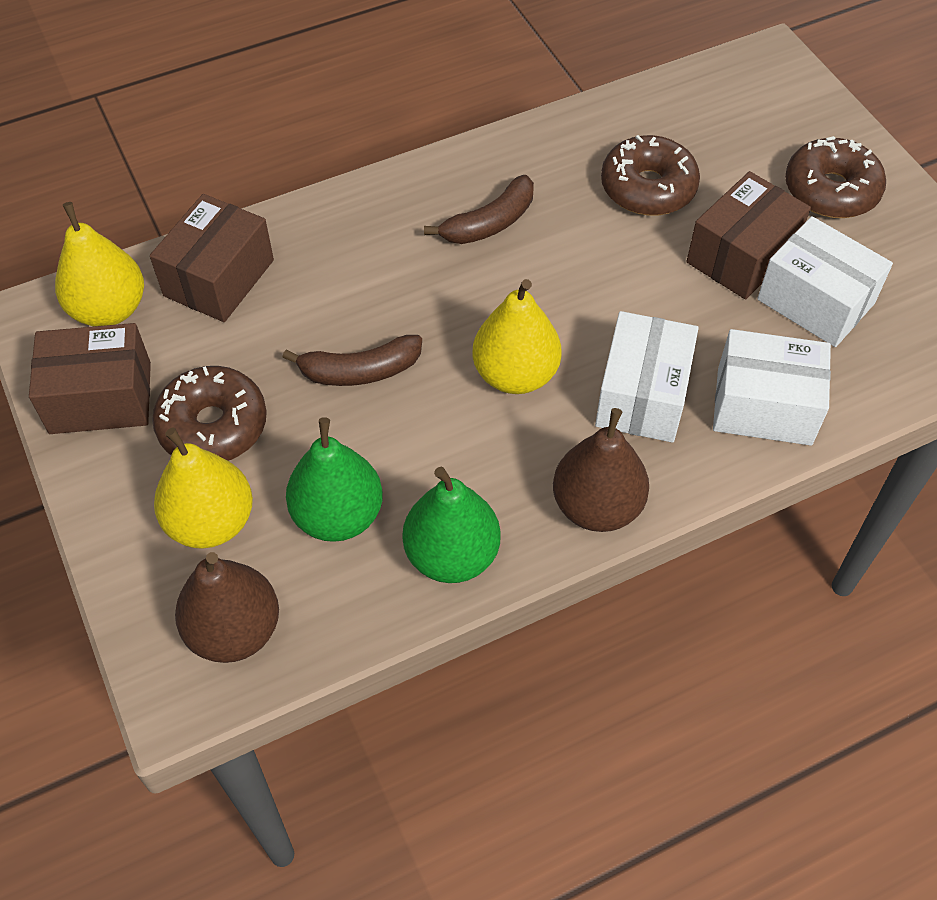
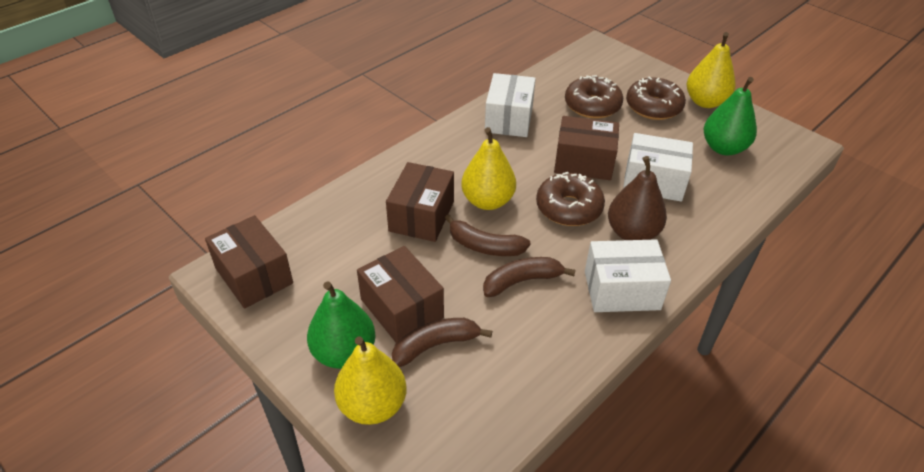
brown banana: 2 -> 3
brown box: 3 -> 4
brown pear: 2 -> 1

